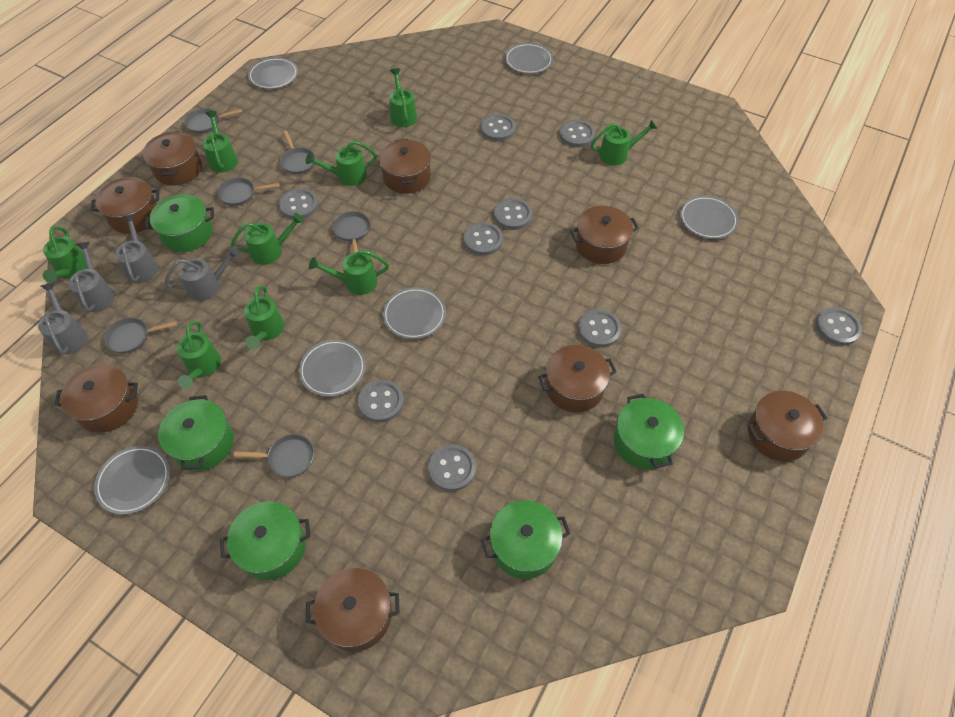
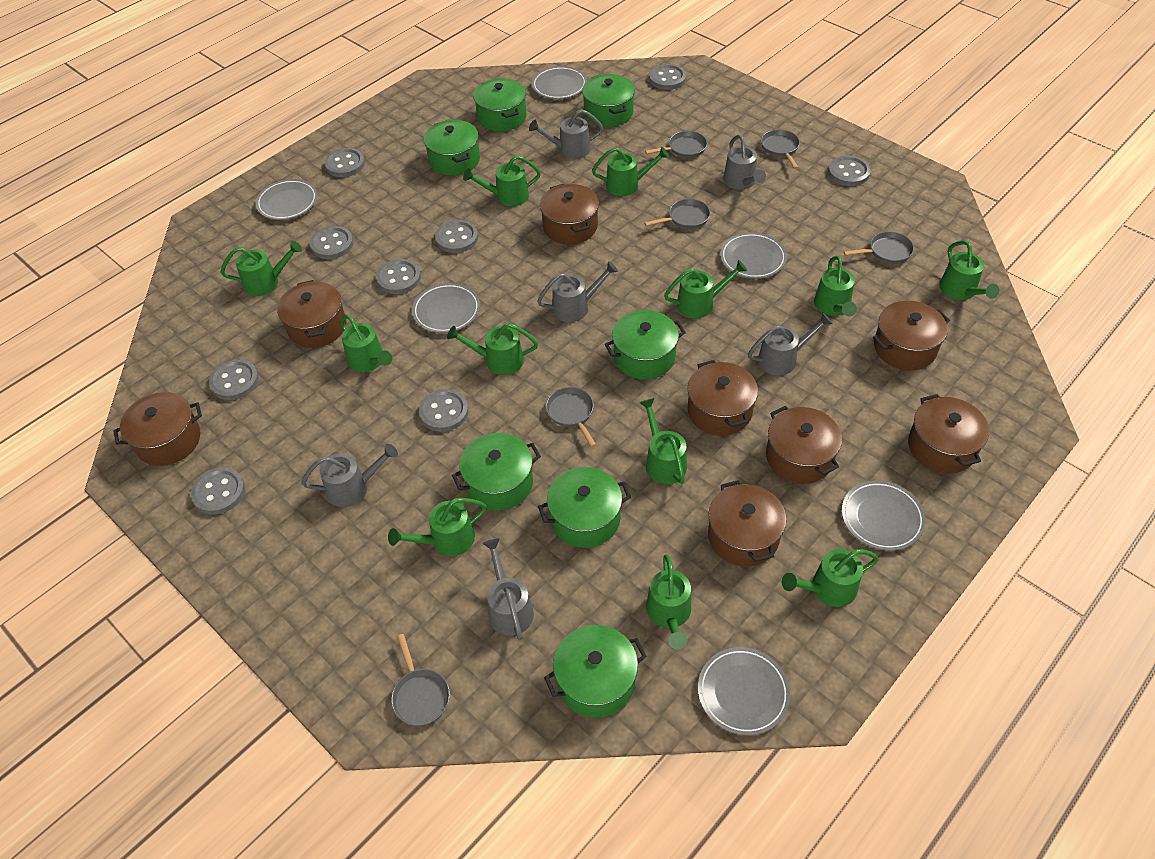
green pot: 5 -> 7
green watering can: 9 -> 12
grey watering can: 4 -> 6

